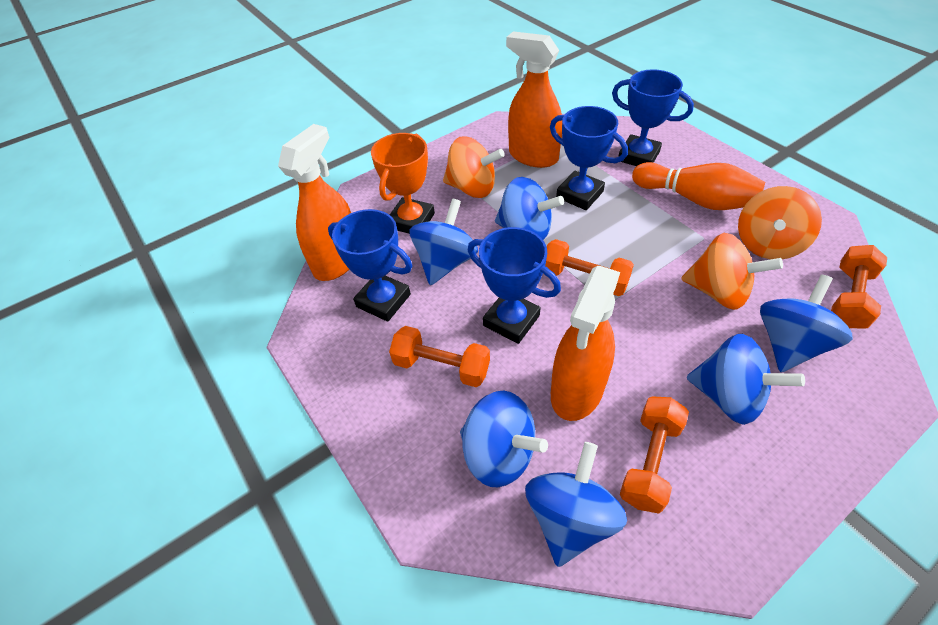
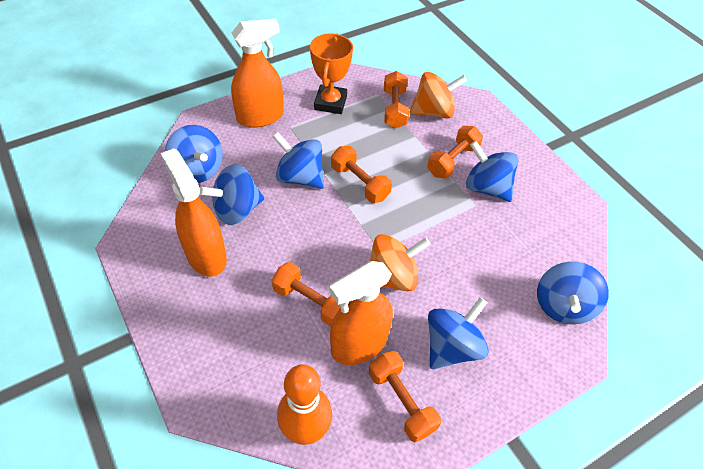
blue trophy: 4 -> 0
orange dumbbell: 4 -> 5
orange spinning top: 3 -> 2

